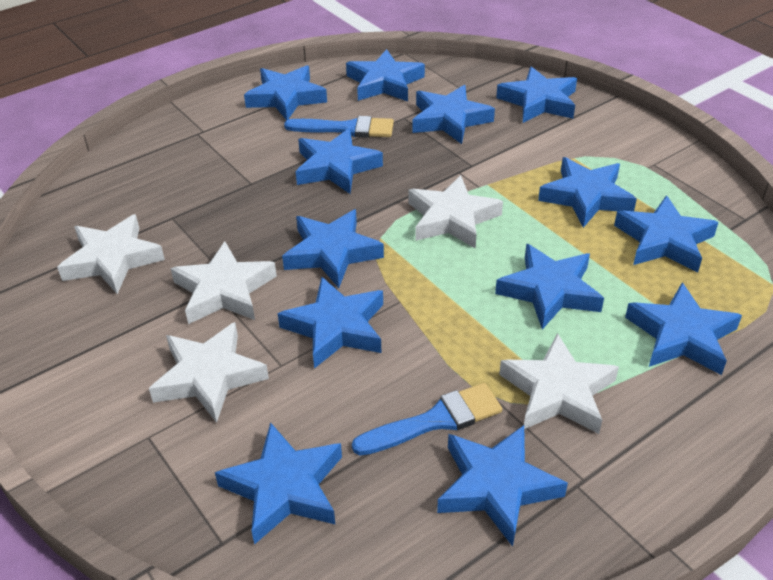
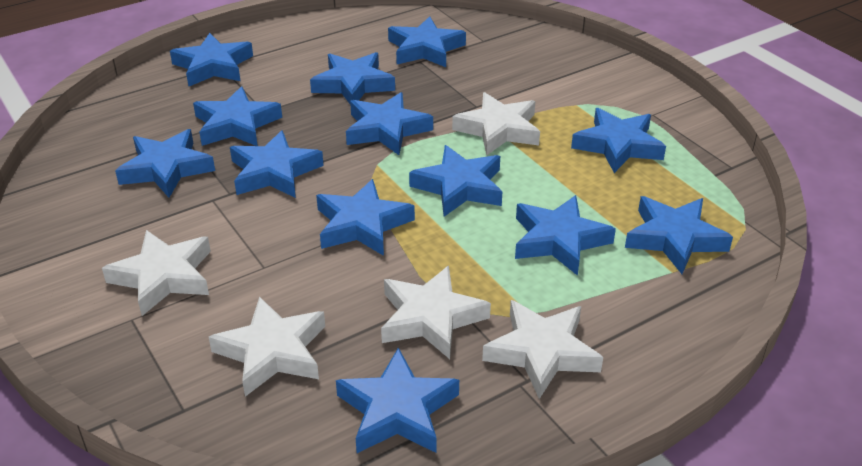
blue brush: 2 -> 0

